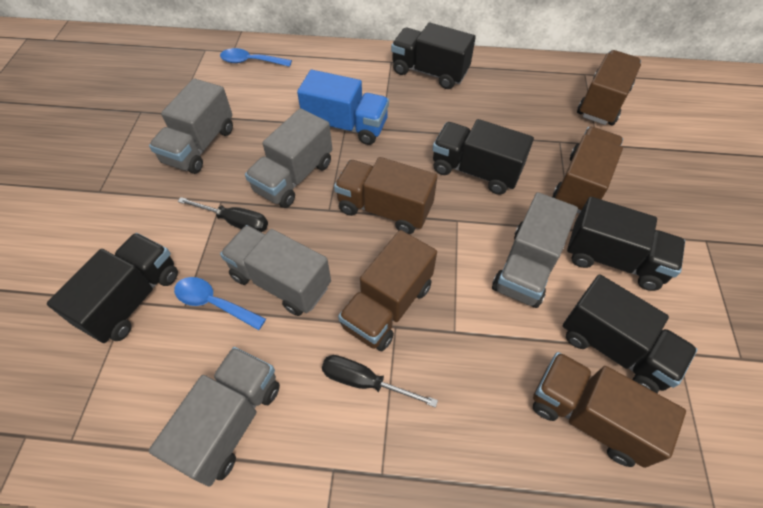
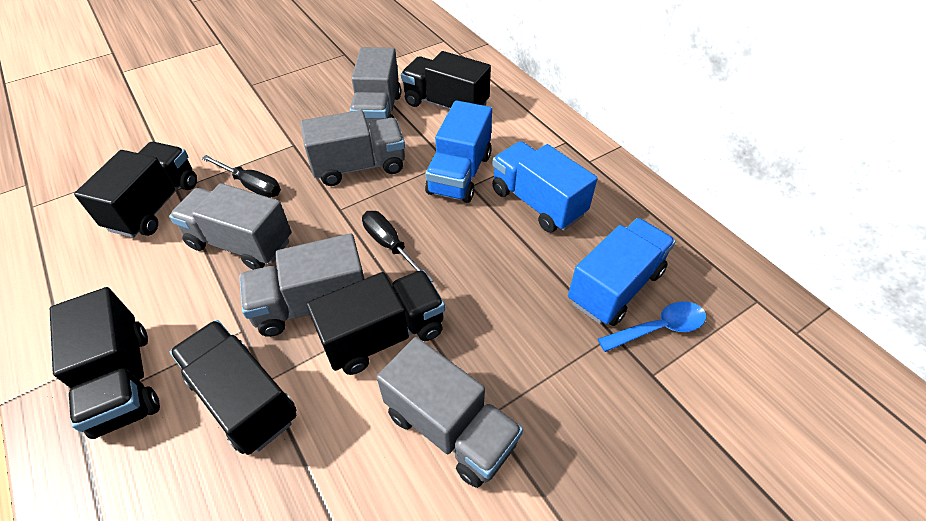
blue spoon: 2 -> 1
blue truck: 1 -> 3
brown truck: 5 -> 0

